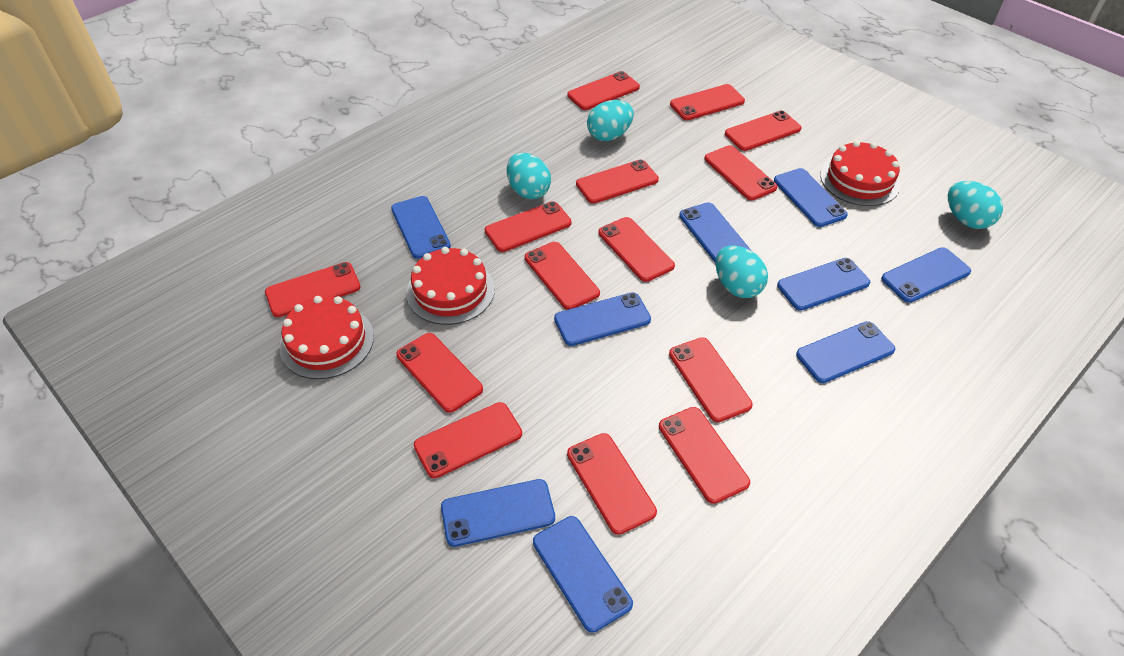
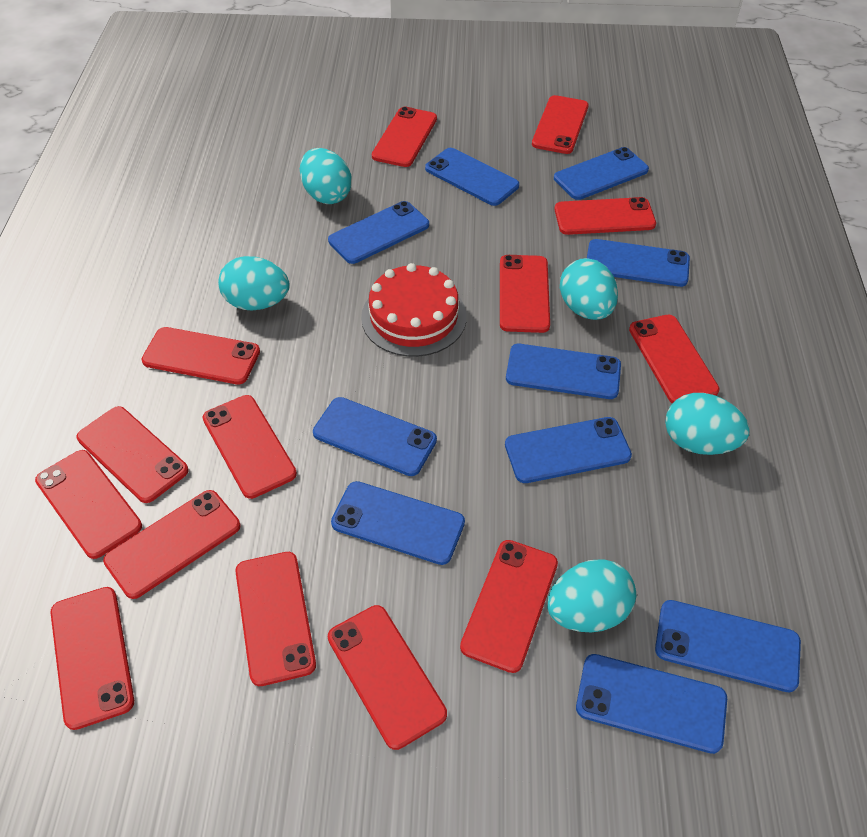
blue phone: 9 -> 10
red cake: 3 -> 1
turquoise egg: 4 -> 5

